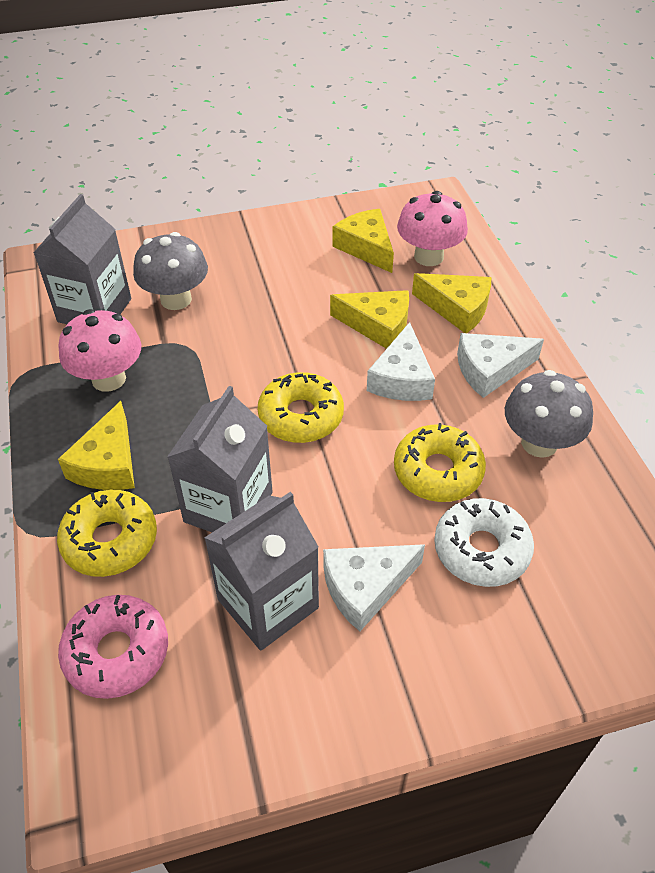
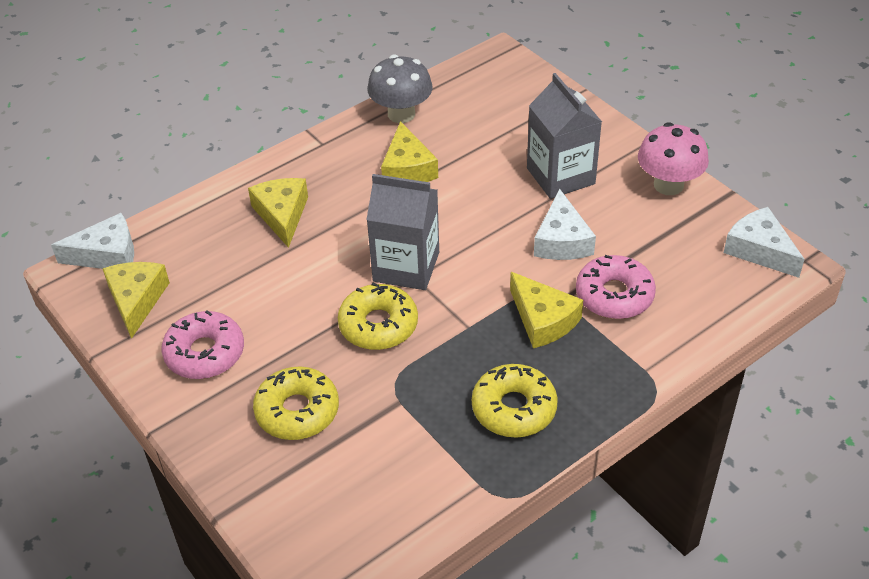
grey carton: 3 -> 2
grey mushroom: 2 -> 1
pink donut: 1 -> 2
pink mushroom: 2 -> 1
white donut: 1 -> 0

